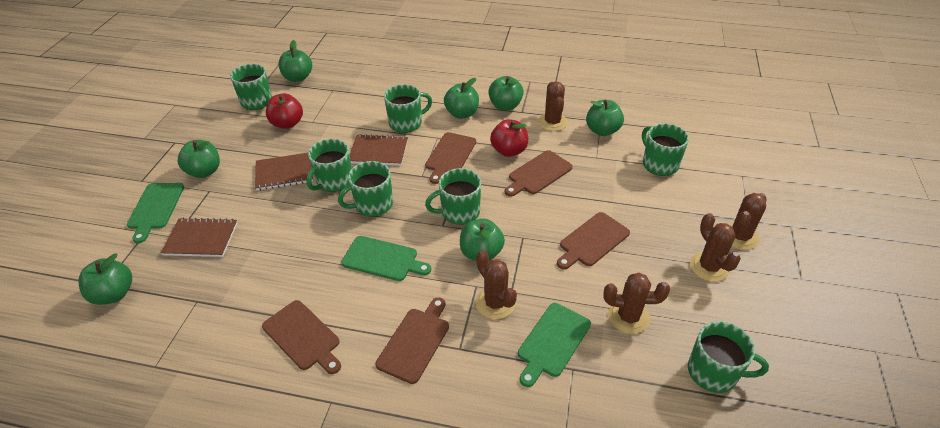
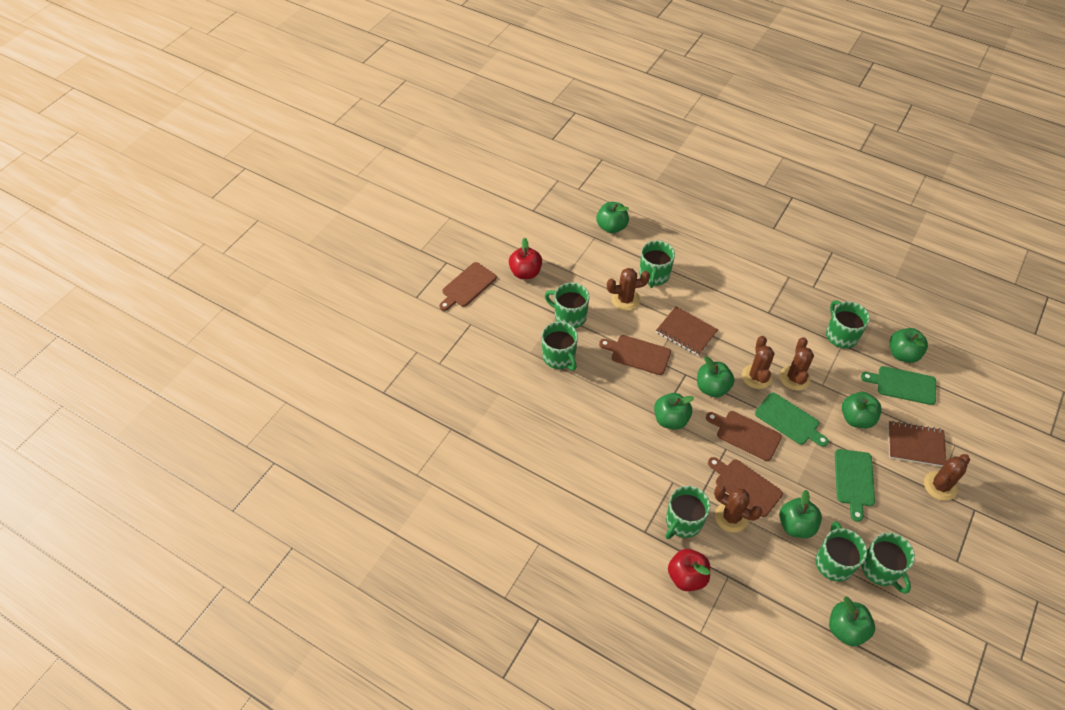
brown cutting board: 5 -> 4
brown notebook: 3 -> 2

